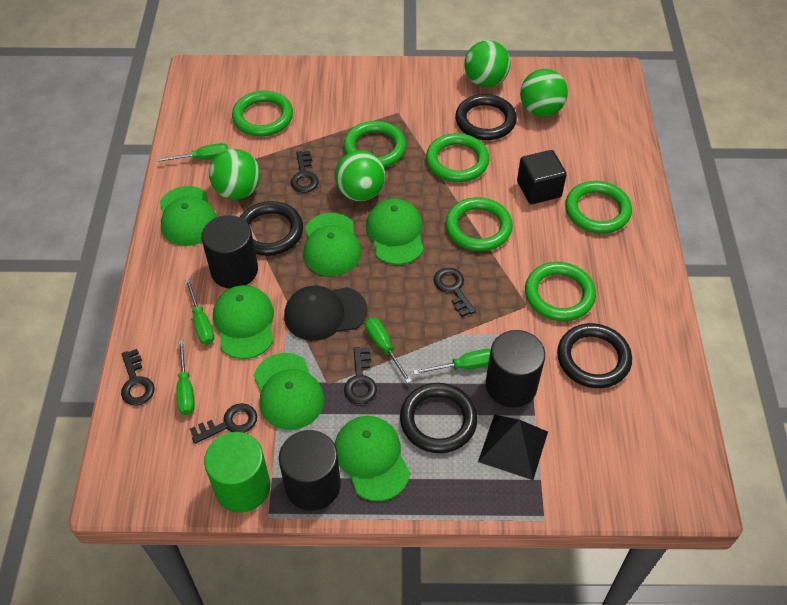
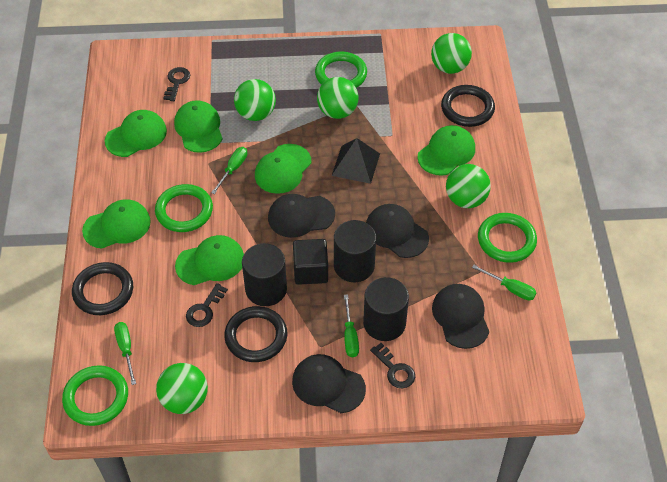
black cap: 1 -> 4
black key: 5 -> 3
black ring: 4 -> 3
green ball: 4 -> 5
green cylinder: 1 -> 0
green ring: 6 -> 4
green screwdriver: 5 -> 4

